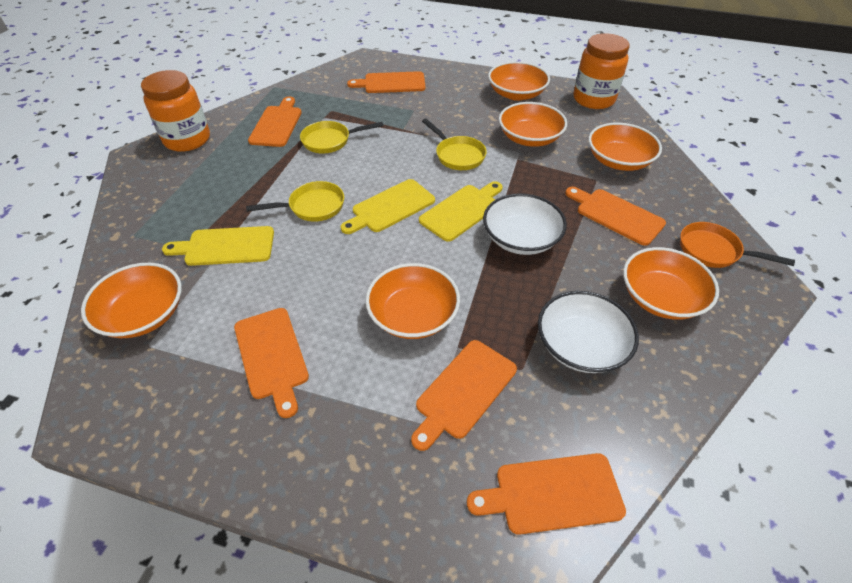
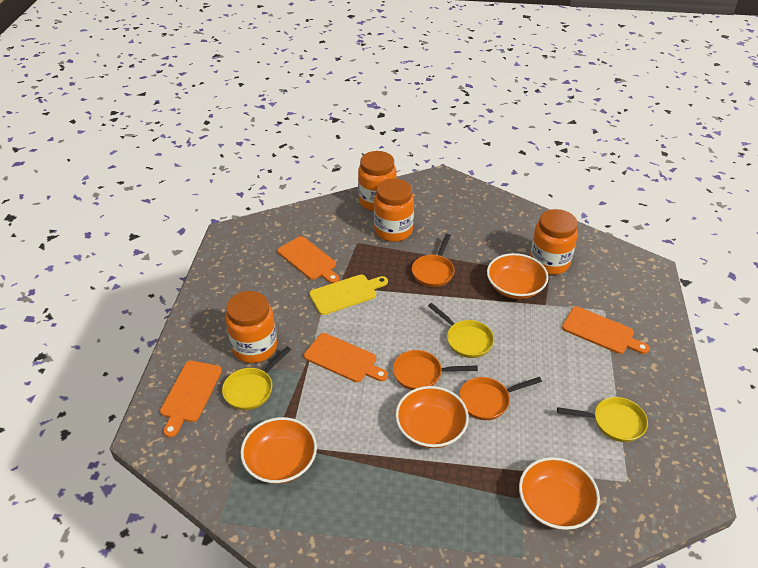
orange bowl: 6 -> 4
orange cutting board: 6 -> 4
orange jar: 2 -> 4
orange pan: 1 -> 3
white bowl: 2 -> 0
yellow cutting board: 3 -> 1

